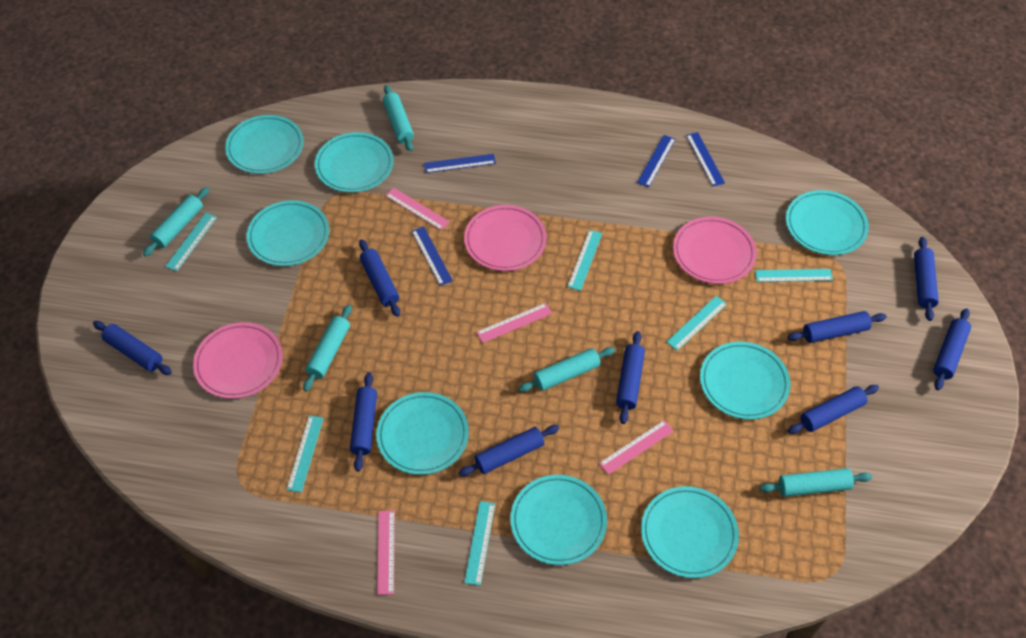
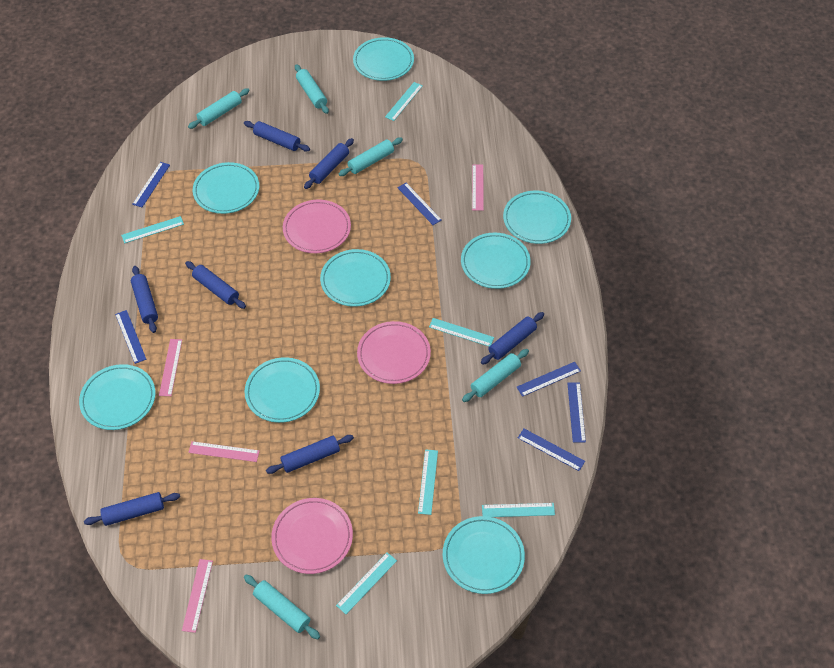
blue rolling pin: 9 -> 7
blue ruler: 4 -> 6

